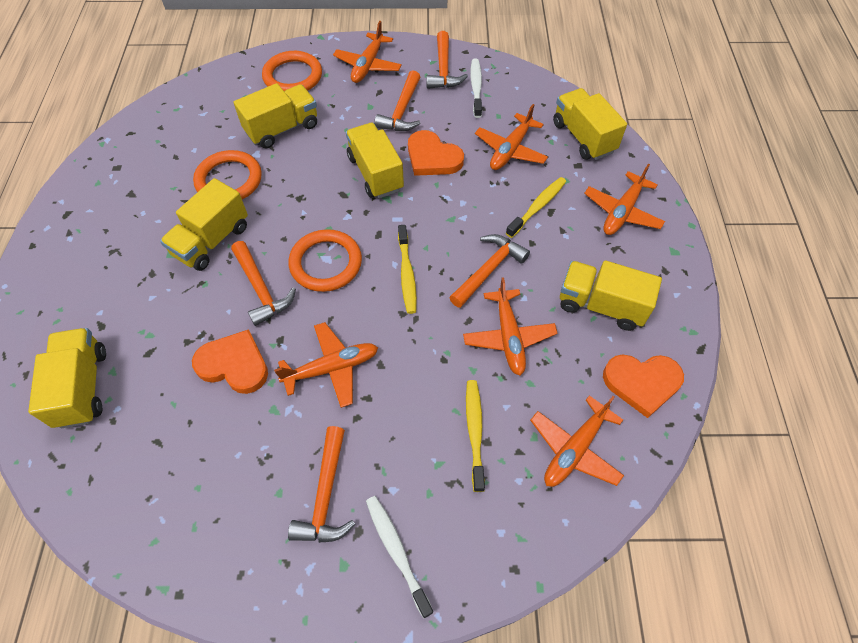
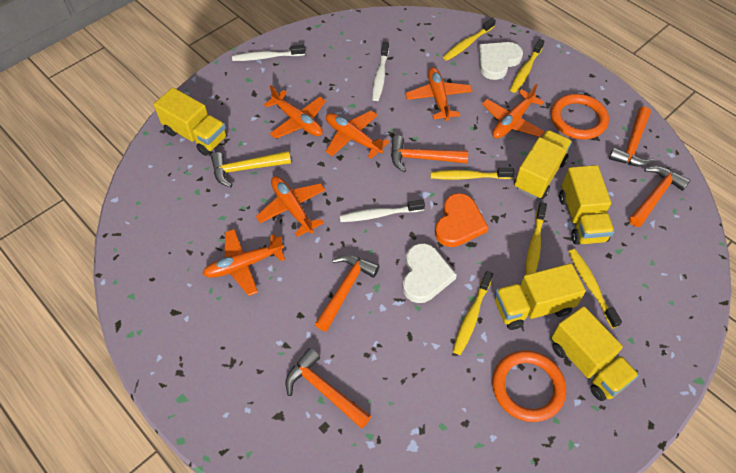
orange heart: 3 -> 1
orange ring: 3 -> 2
white heart: 0 -> 2
white toothbrush: 2 -> 3
yellow hammer: 0 -> 1
yellow toothbrush: 3 -> 6
yellow truck: 6 -> 5

